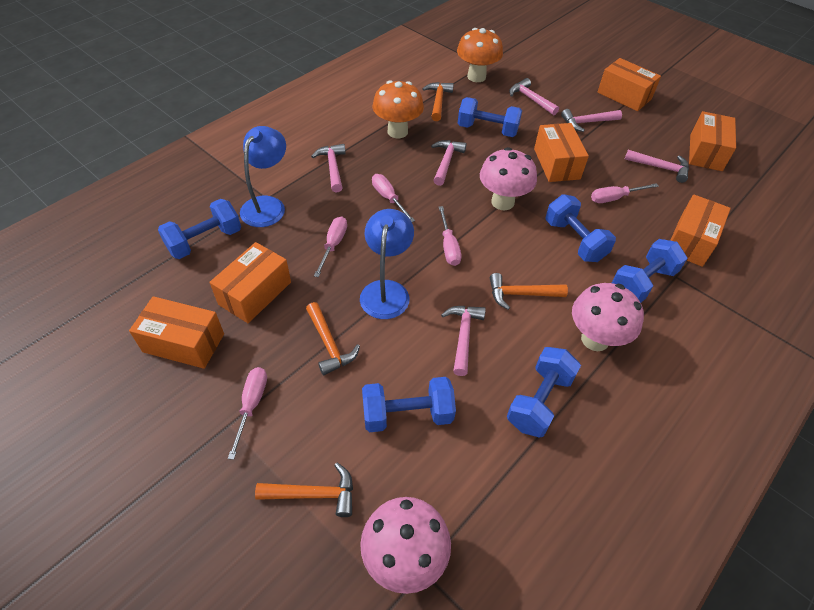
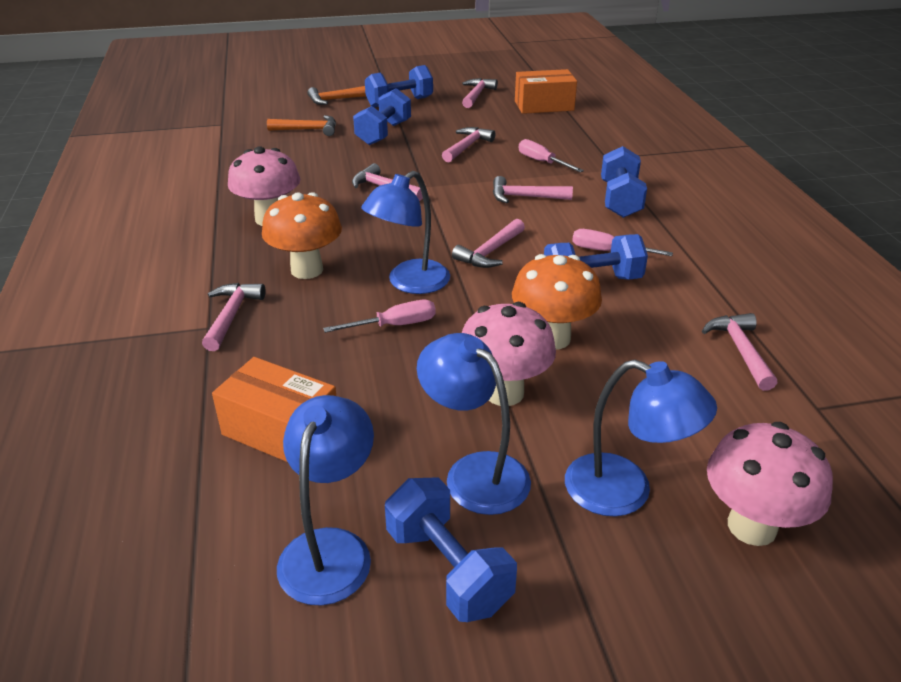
blue dumbbell: 6 -> 5
blue lamp: 2 -> 4
orange box: 6 -> 2
orange hammer: 4 -> 2
pink hammer: 6 -> 7
pink screwdriver: 5 -> 3

